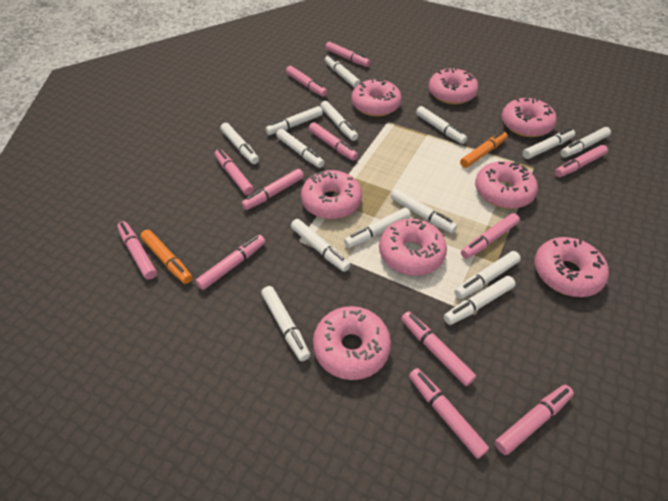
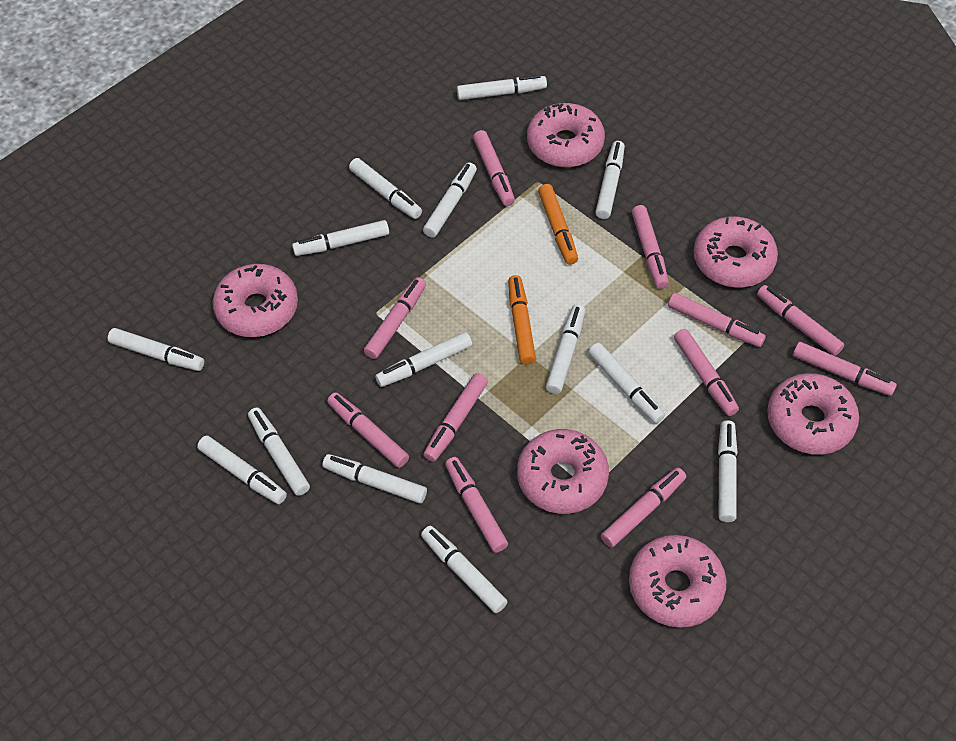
pink donut: 8 -> 6
pink marker: 12 -> 11

